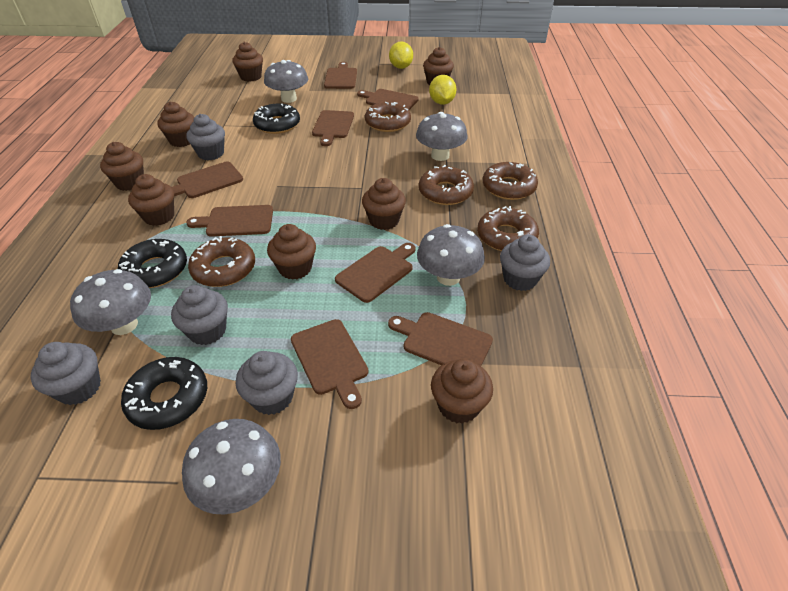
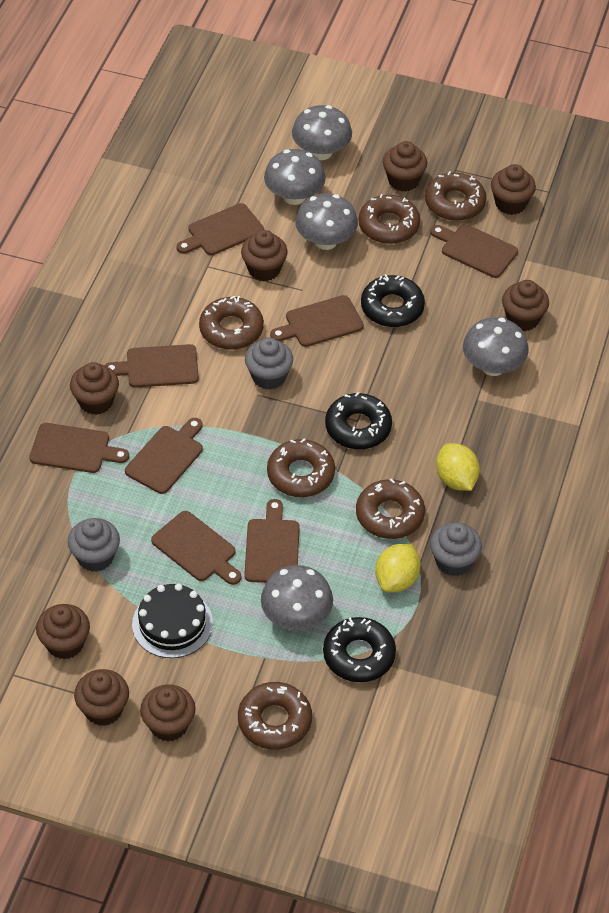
black cake: 0 -> 1
brown donut: 5 -> 6
grey cupcake: 5 -> 3

